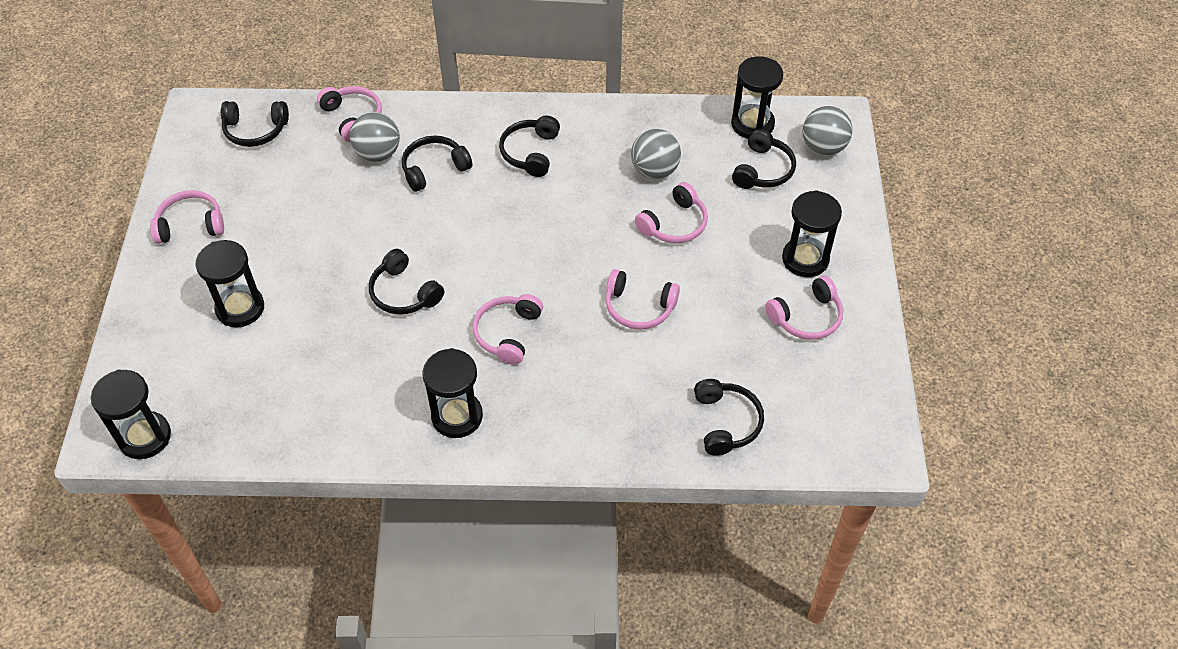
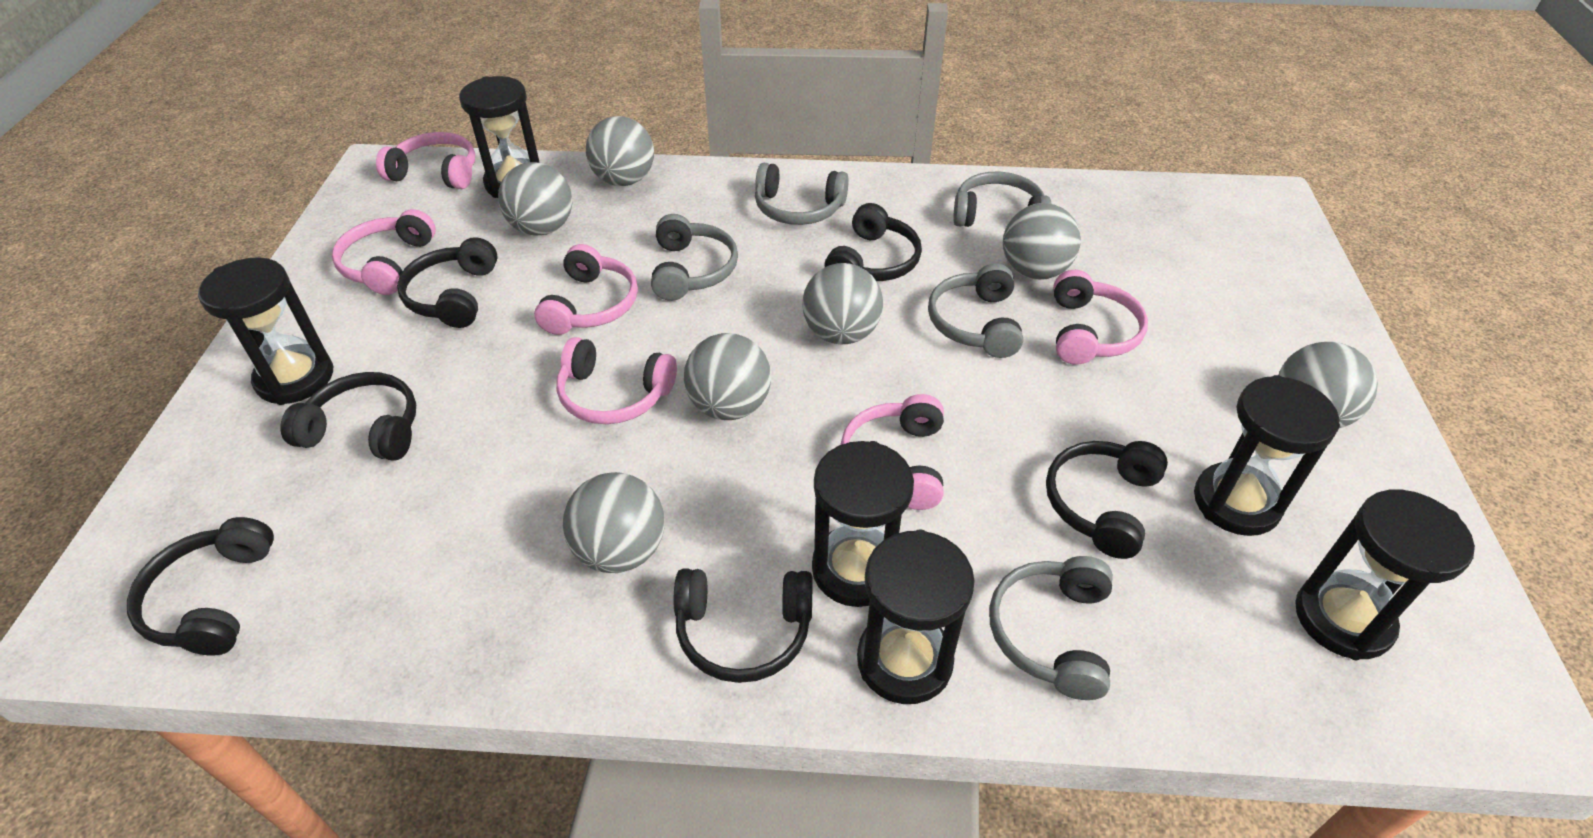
black hourglass: 5 -> 6
grey ball: 3 -> 7
grey headphones: 0 -> 5

